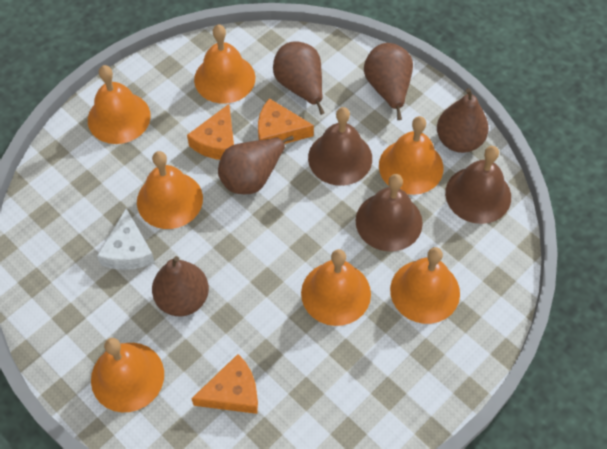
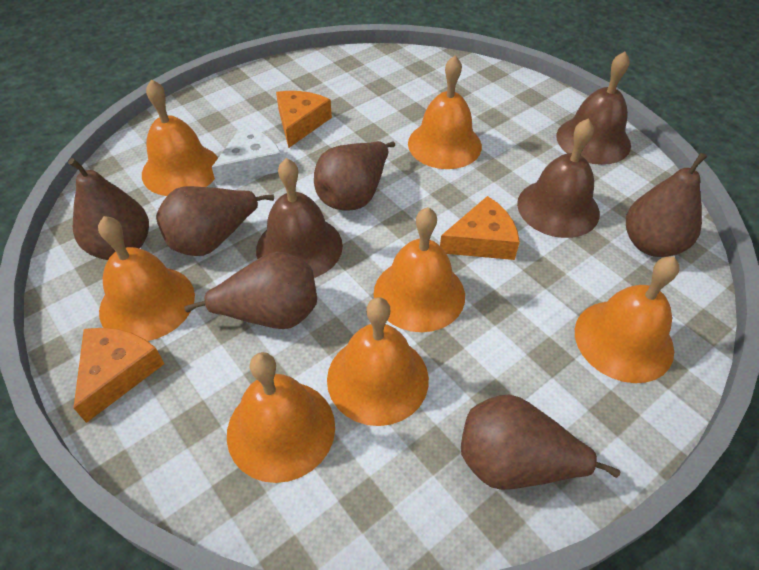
brown pear: 5 -> 6

